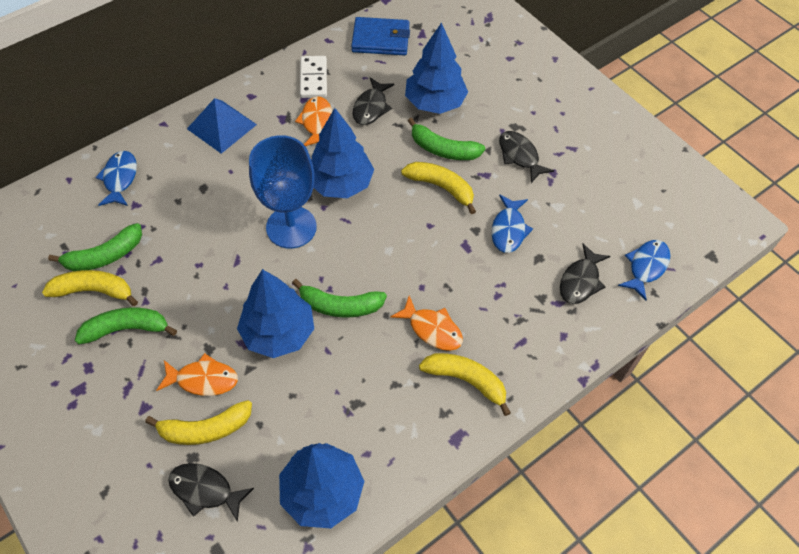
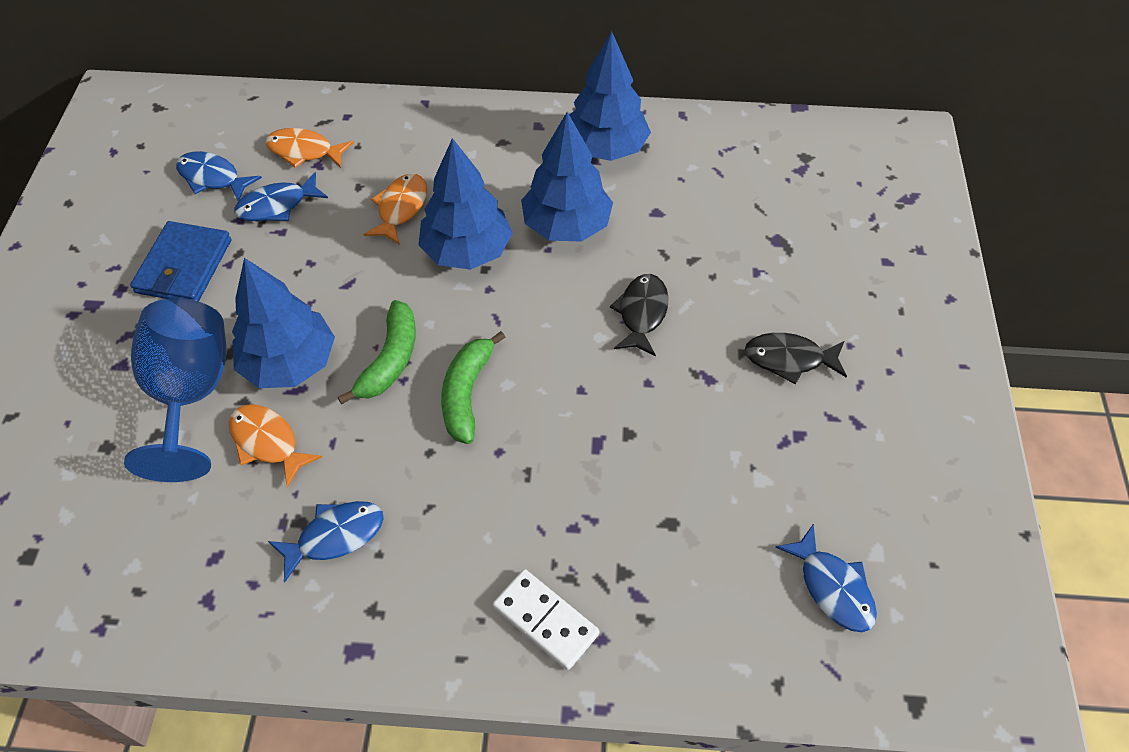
black fish: 4 -> 2
blue fish: 3 -> 4
blue pyramid: 1 -> 0
green banana: 4 -> 2
yellow banana: 4 -> 0

